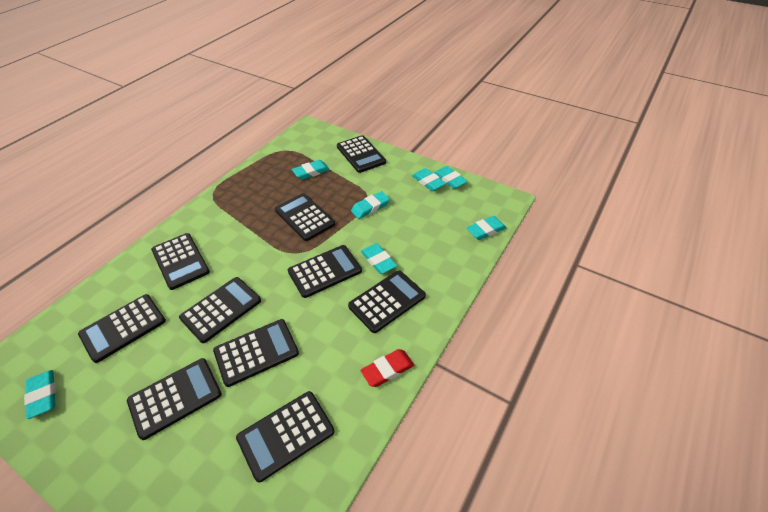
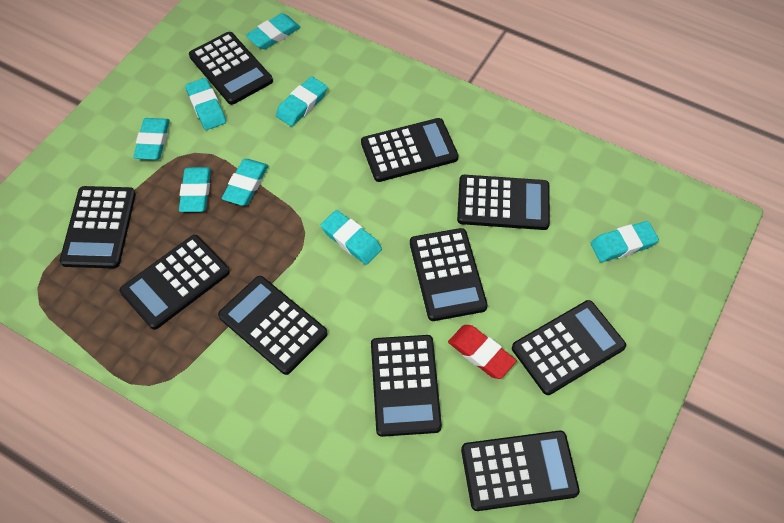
turquoise eraser: 7 -> 8

